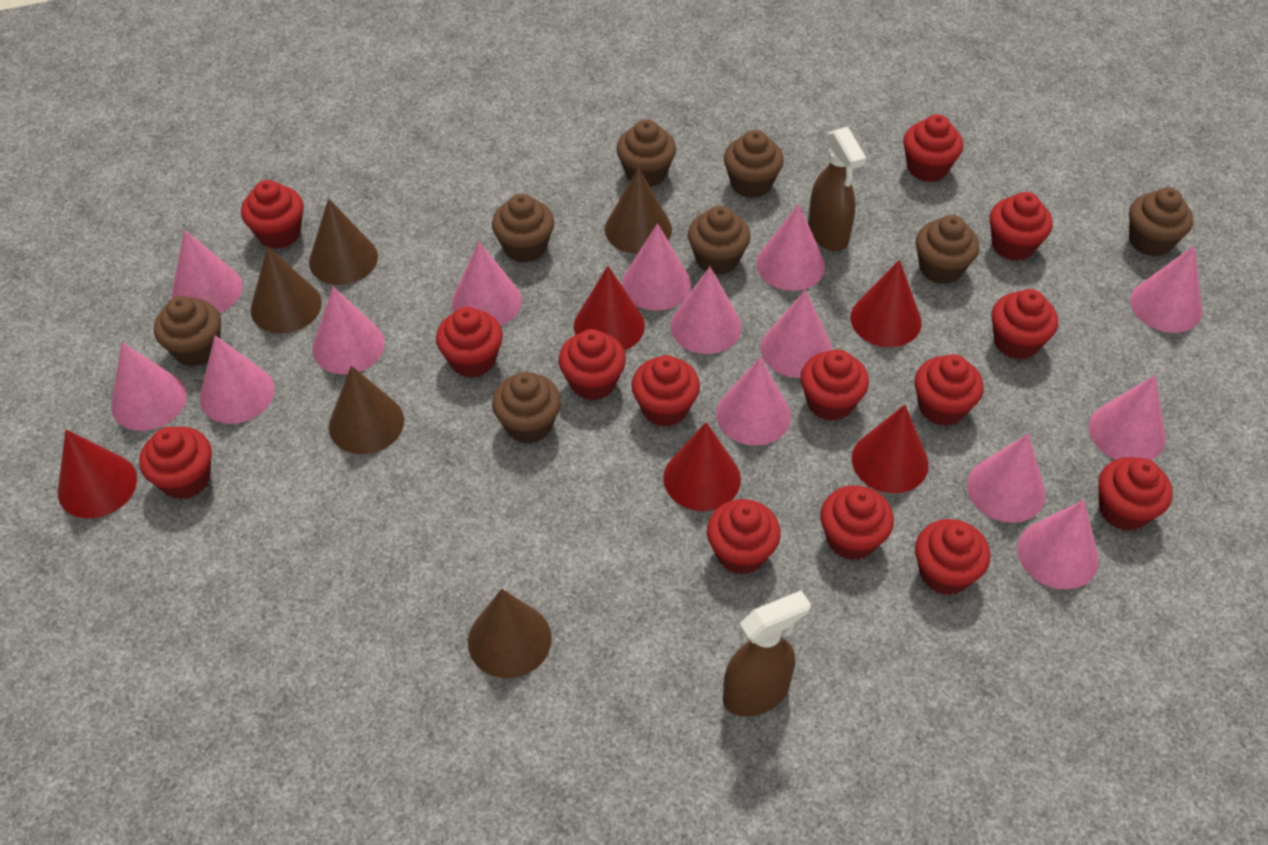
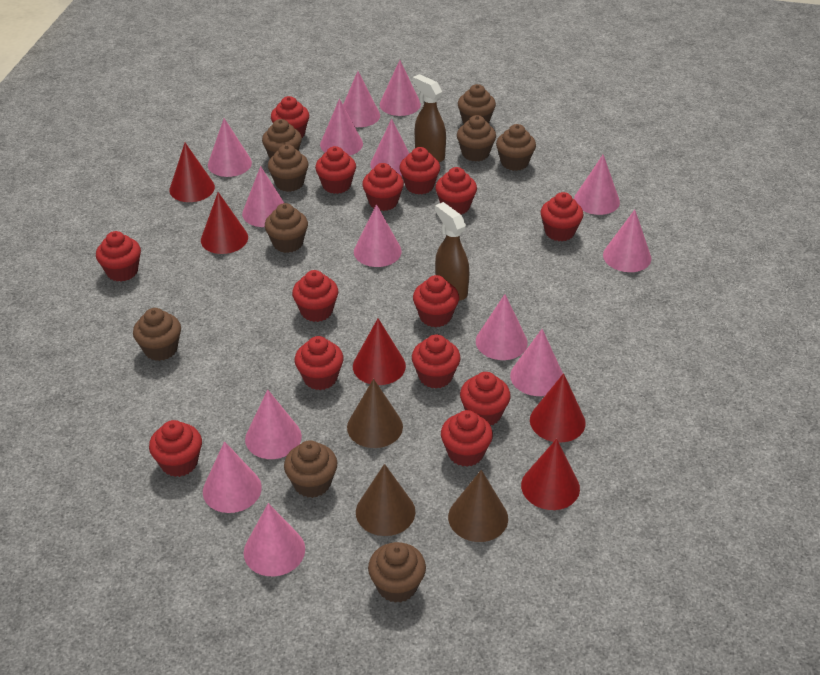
brown cone: 5 -> 3
brown cupcake: 8 -> 9

